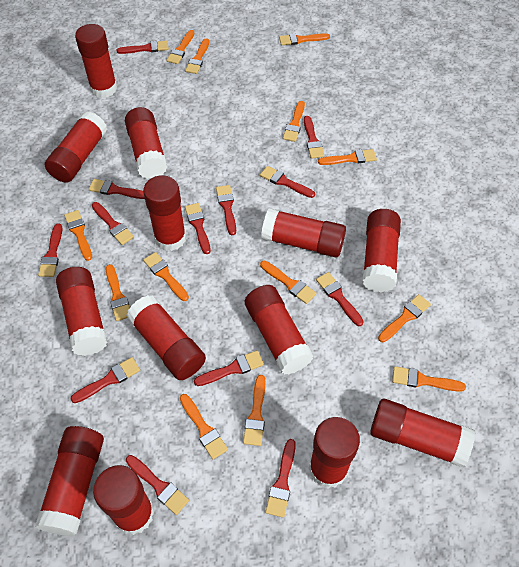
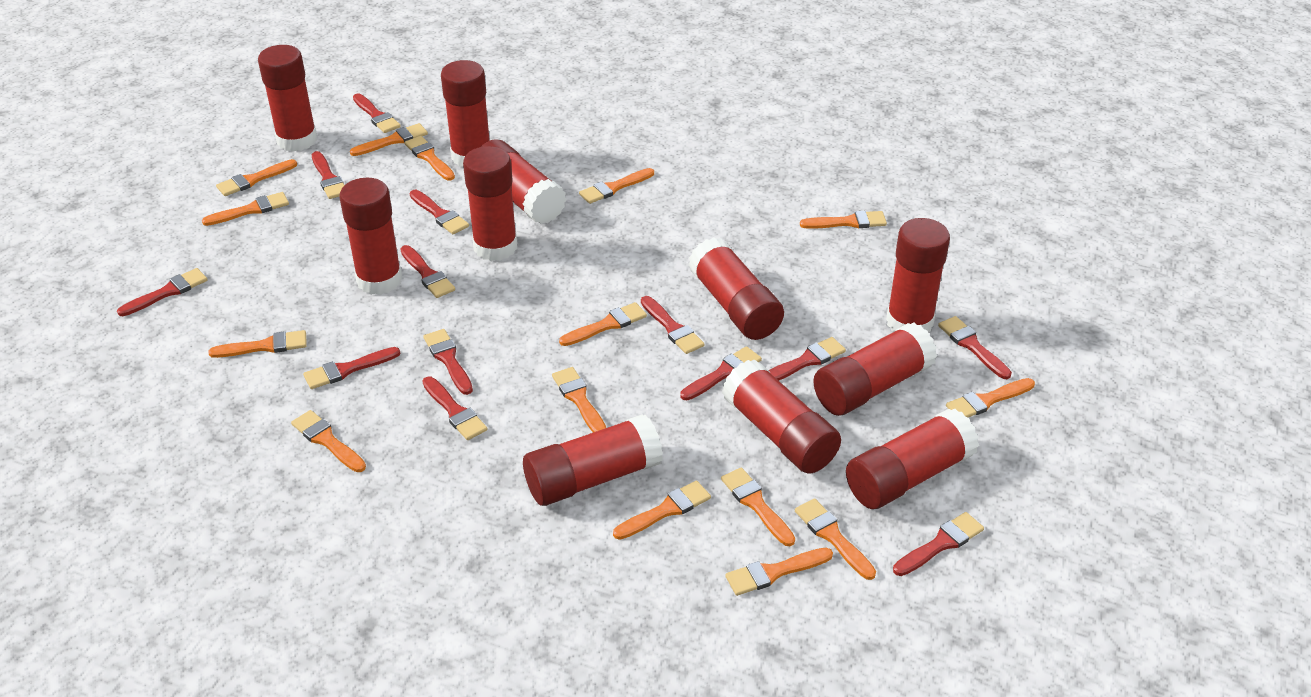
orange brush: 13 -> 15
red glue stick: 13 -> 11

